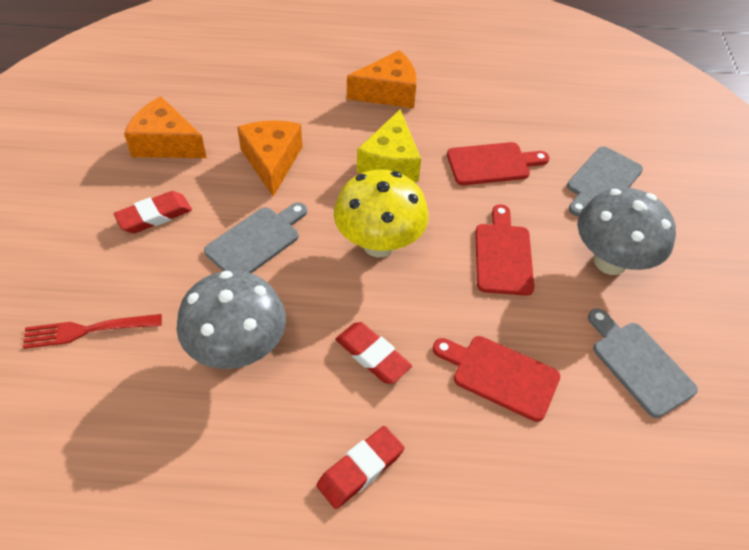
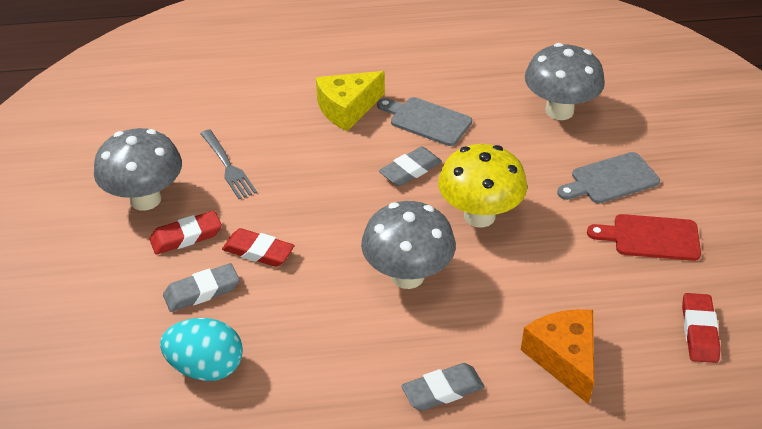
grey cutting board: 3 -> 2
grey eraser: 0 -> 3
grey fork: 0 -> 1
grey mushroom: 2 -> 3
orange cheese: 3 -> 1
red cutting board: 3 -> 1
red fork: 1 -> 0
turquoise egg: 0 -> 1

